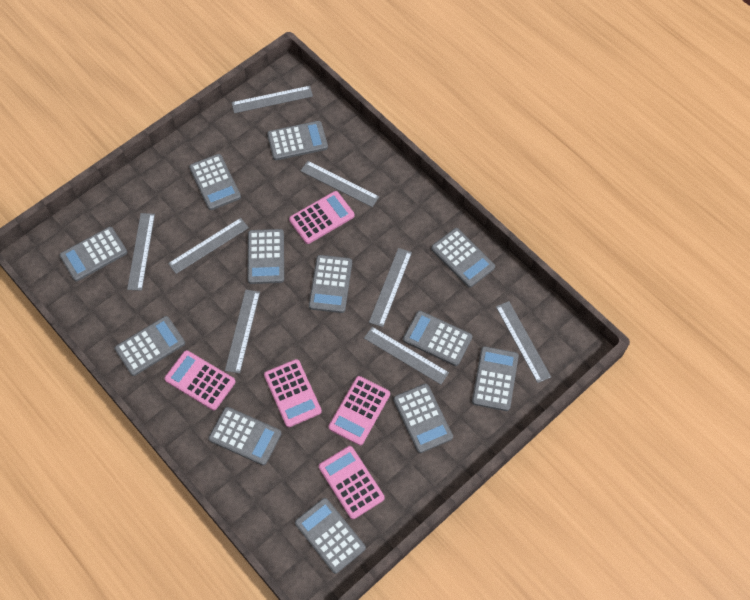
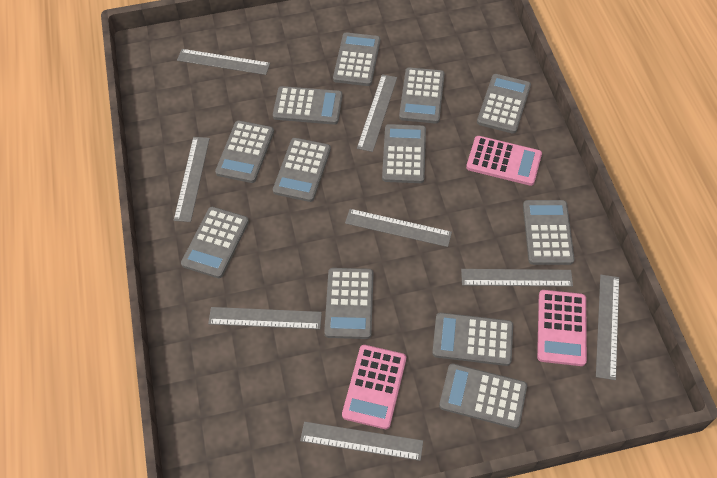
pink calculator: 5 -> 3

